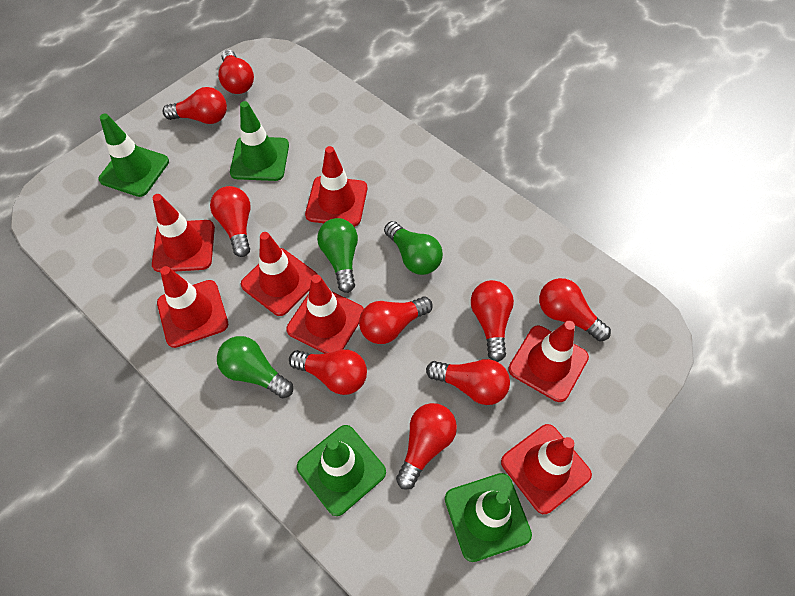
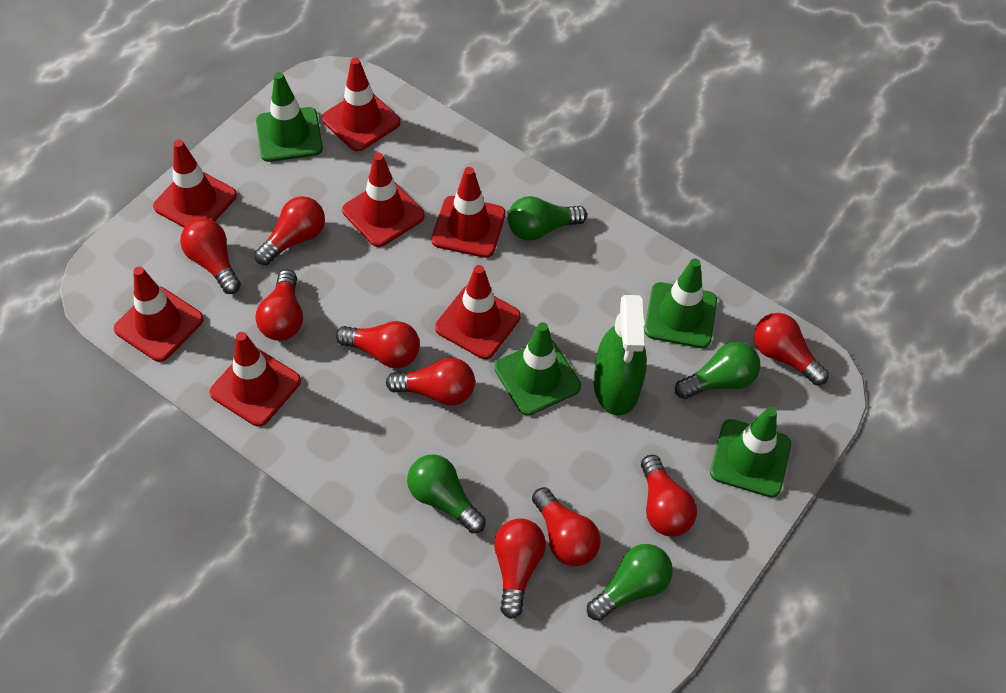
green light bulb: 3 -> 4
green spray bottle: 0 -> 1

